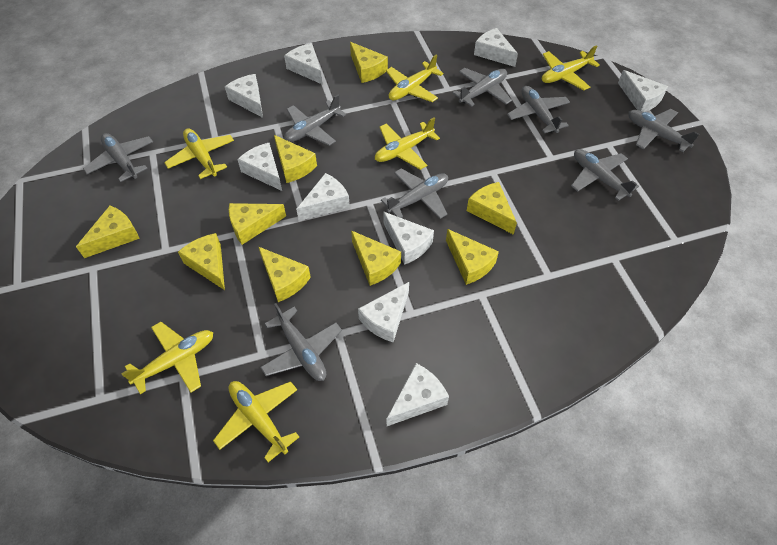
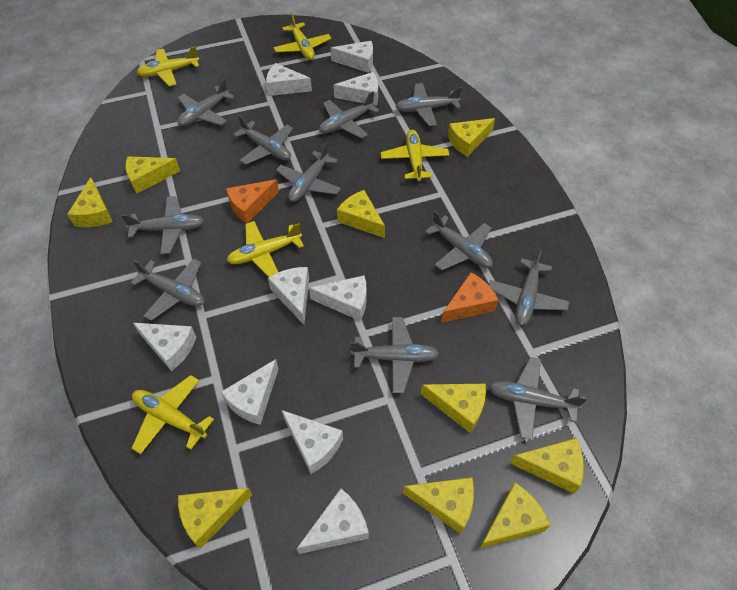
grey plane: 8 -> 11
orange cheese: 0 -> 2
yellow plane: 6 -> 5

